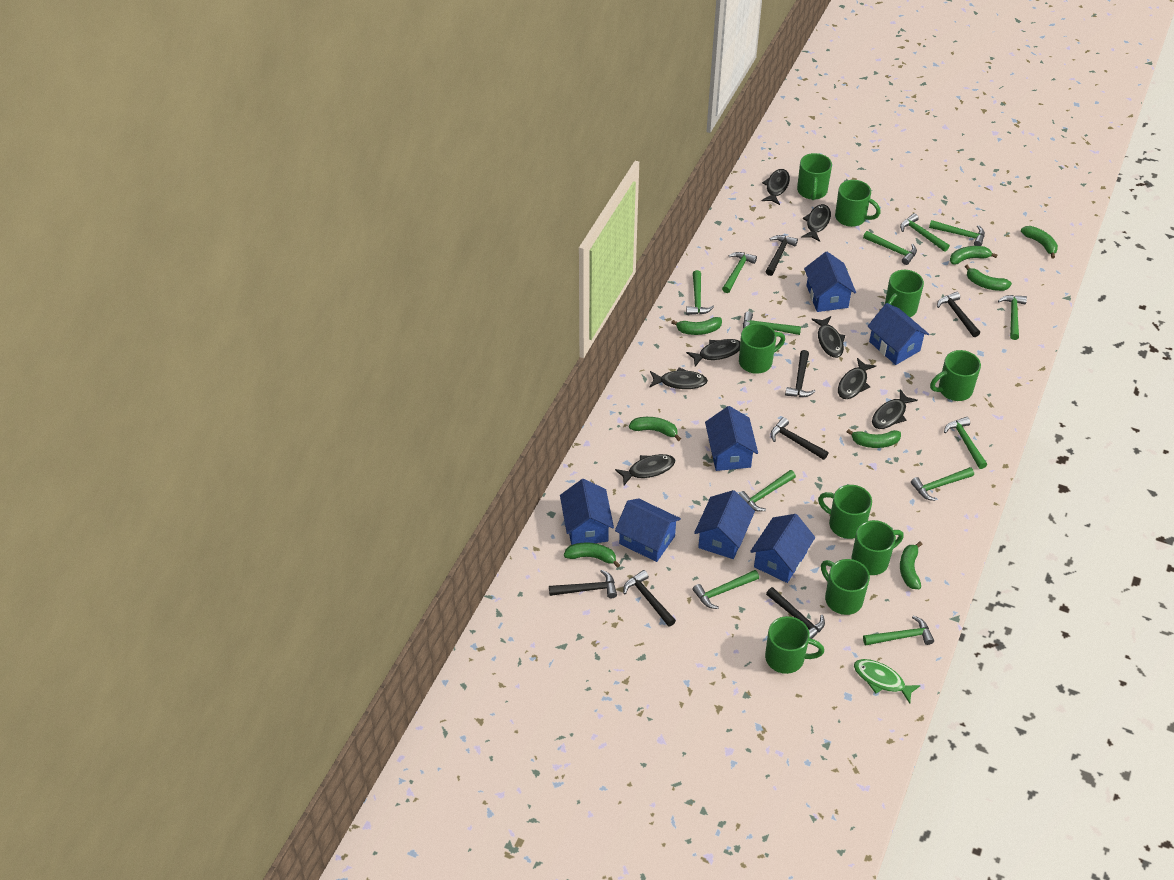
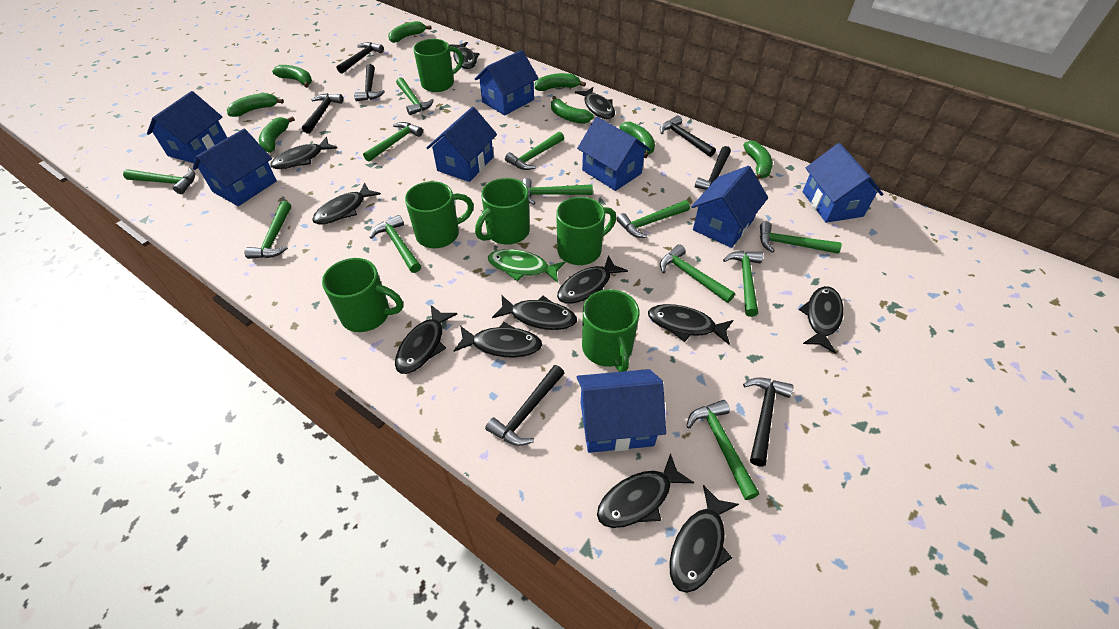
black fish: 8 -> 12
blue house: 7 -> 8
green mug: 9 -> 6

